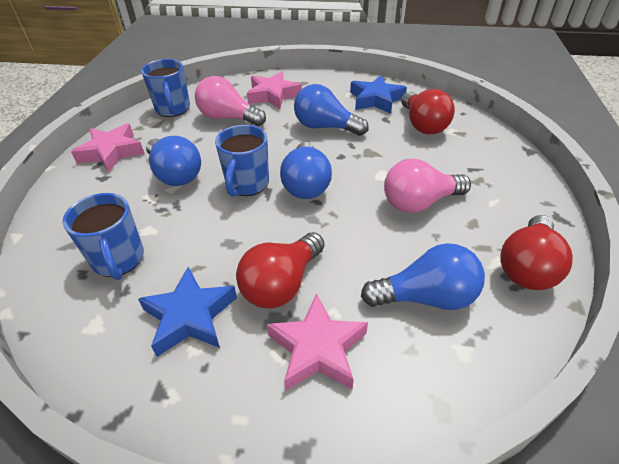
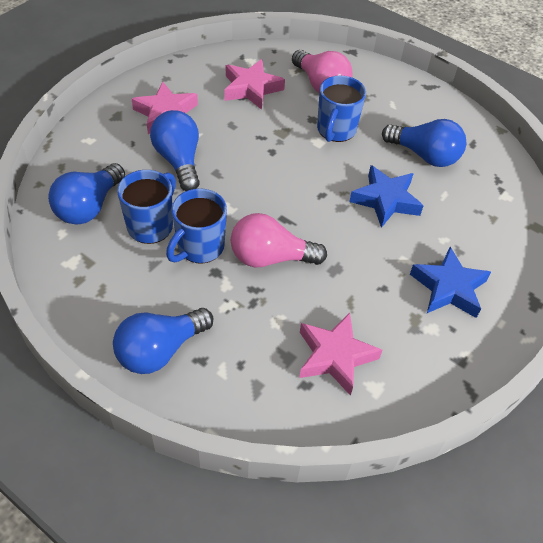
red light bulb: 3 -> 0

